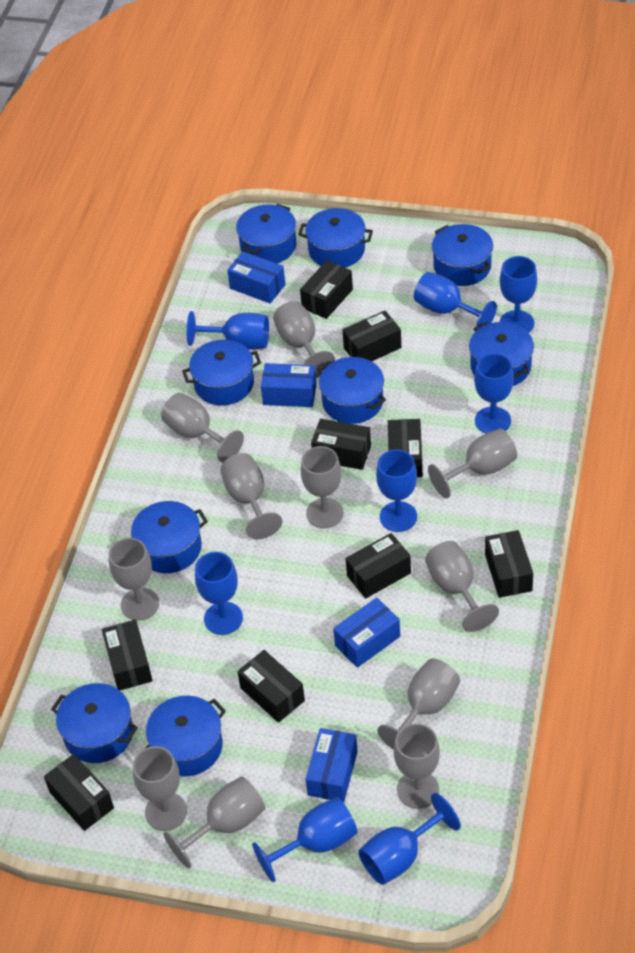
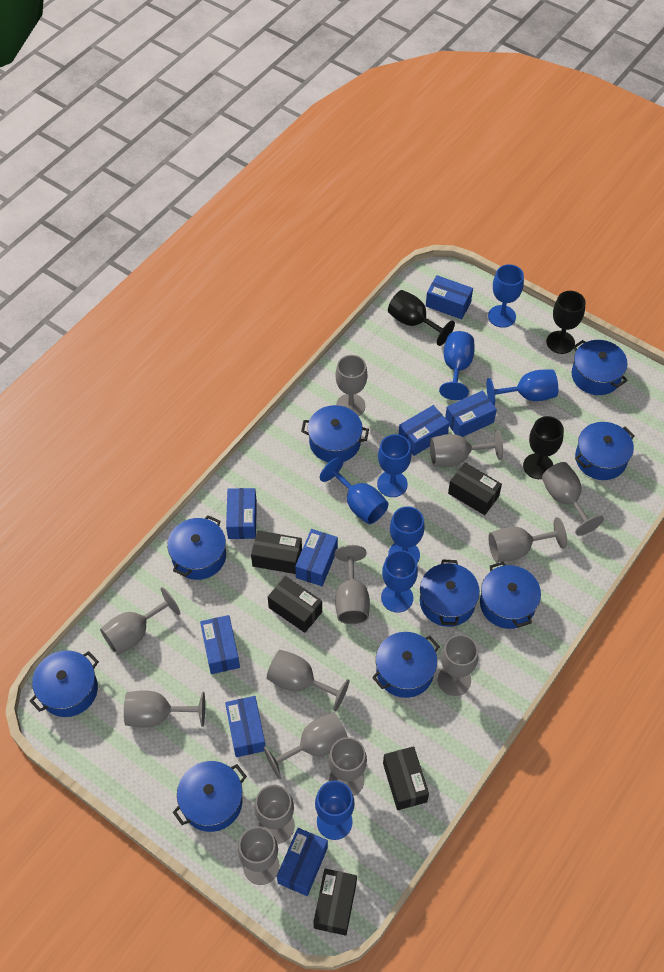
black box: 9 -> 5
black goblet: 0 -> 3
blue box: 4 -> 8
grey goblet: 11 -> 13

